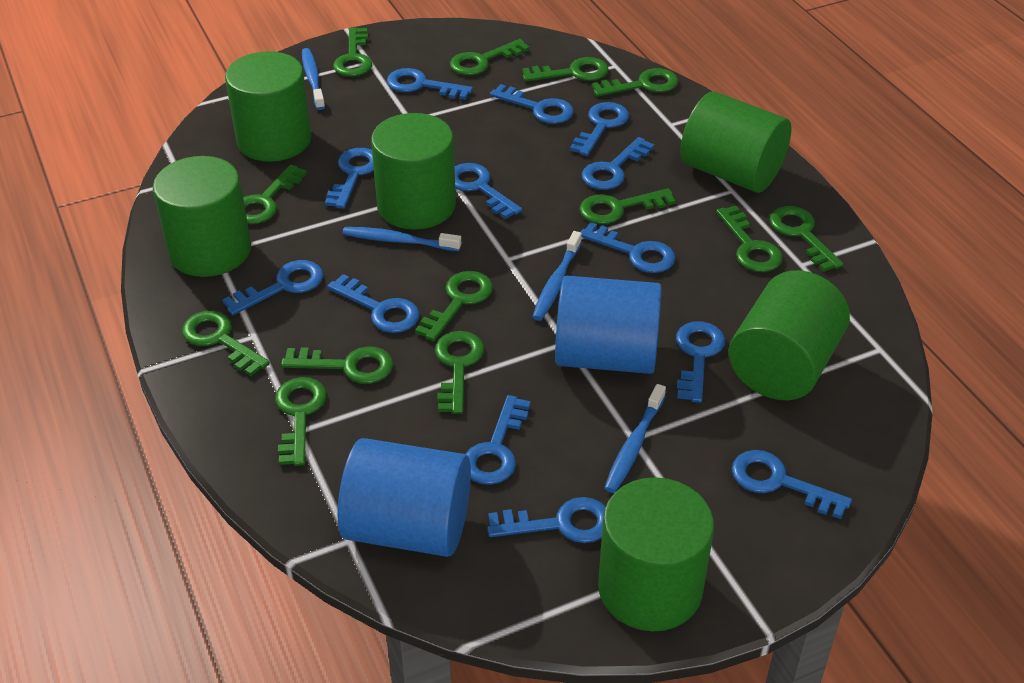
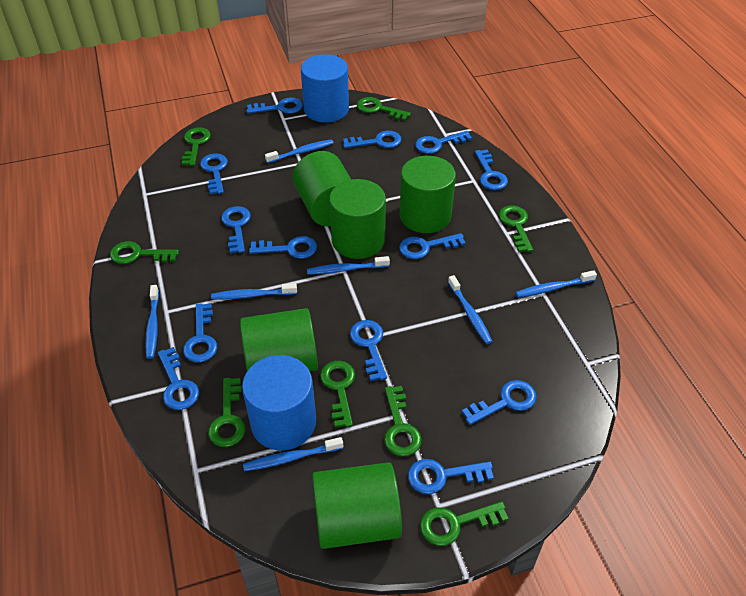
blue toothbrush: 4 -> 7
green cylinder: 6 -> 5
green key: 13 -> 8

